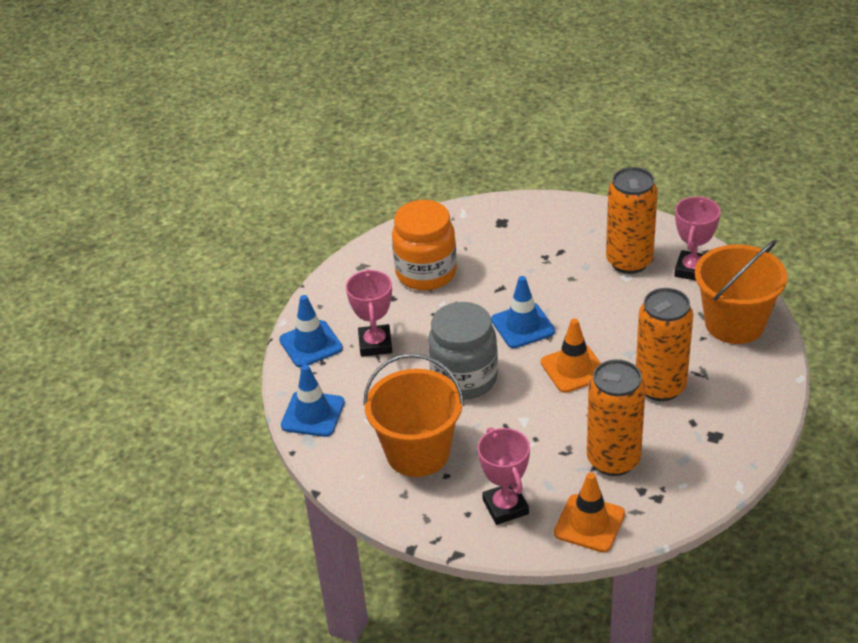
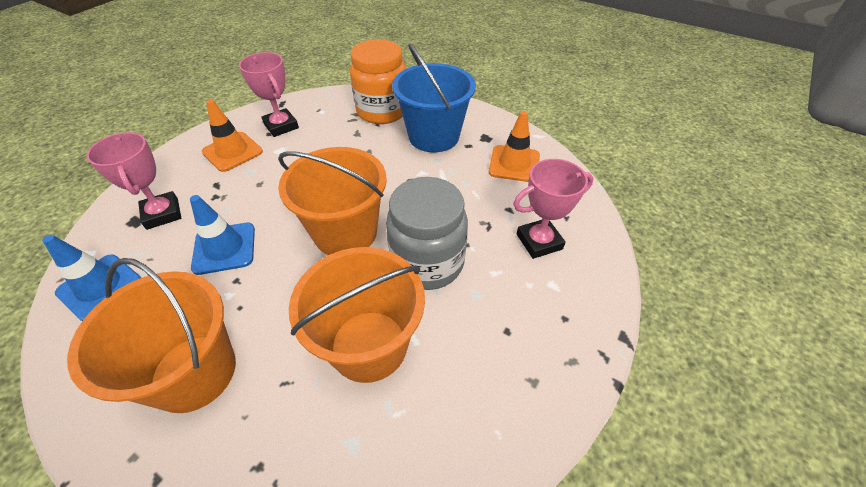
blue bucket: 0 -> 1
blue traffic cone: 3 -> 2
orange bucket: 2 -> 3
orange can: 3 -> 0

